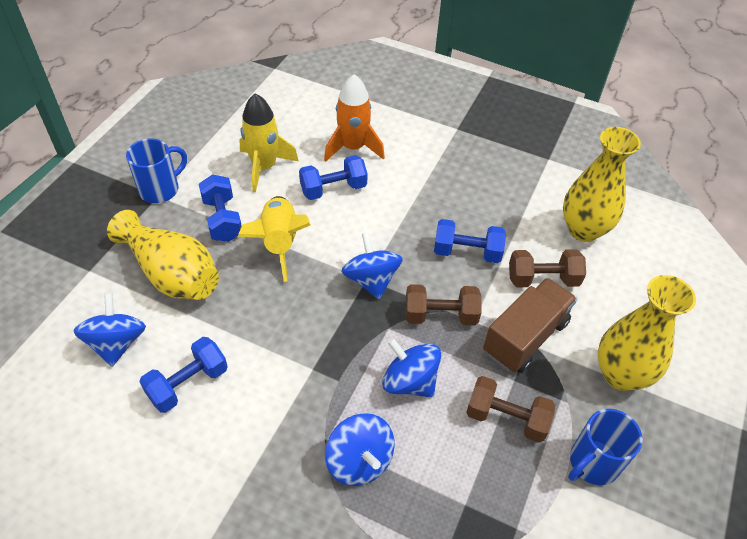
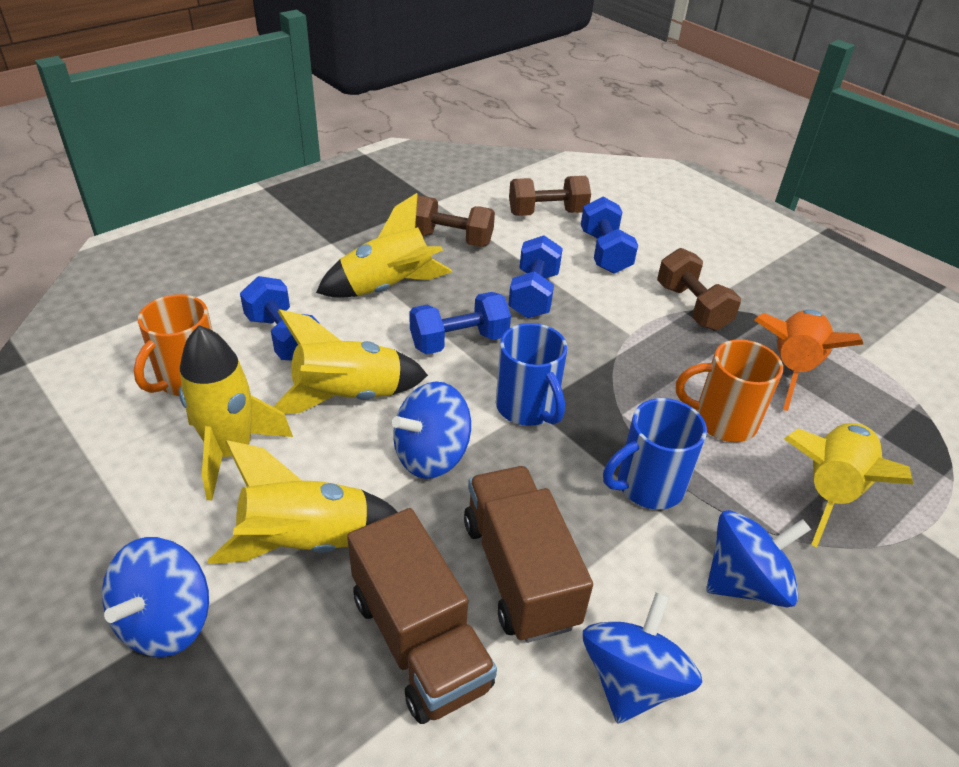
brown truck: 1 -> 2
orange mug: 0 -> 2
yellow rocket: 2 -> 5
yellow vase: 3 -> 0

